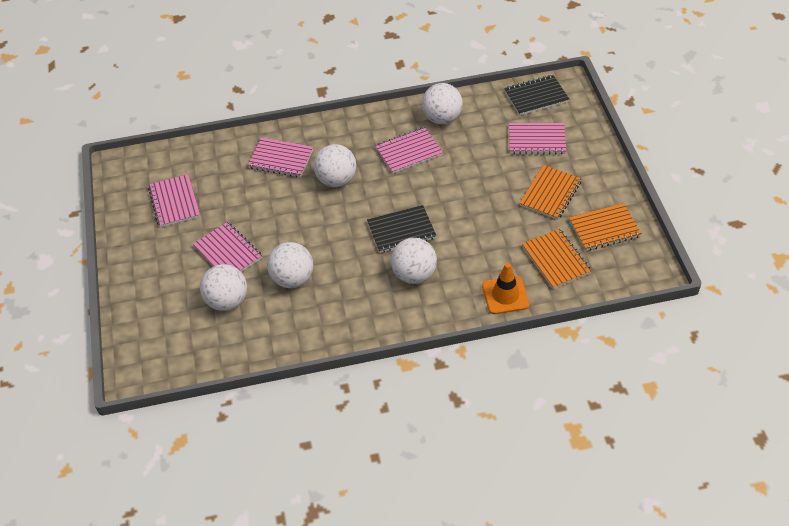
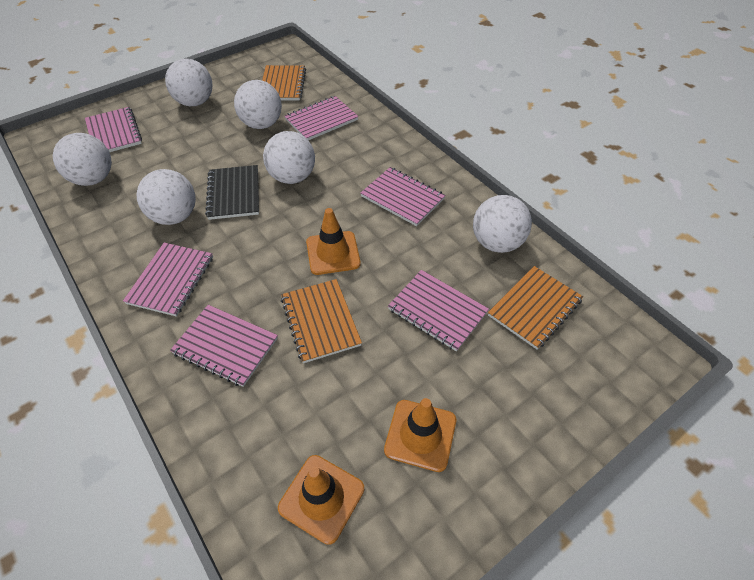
black notebook: 2 -> 1
orange traffic cone: 1 -> 3
pink notebook: 5 -> 6
white ball: 5 -> 6

